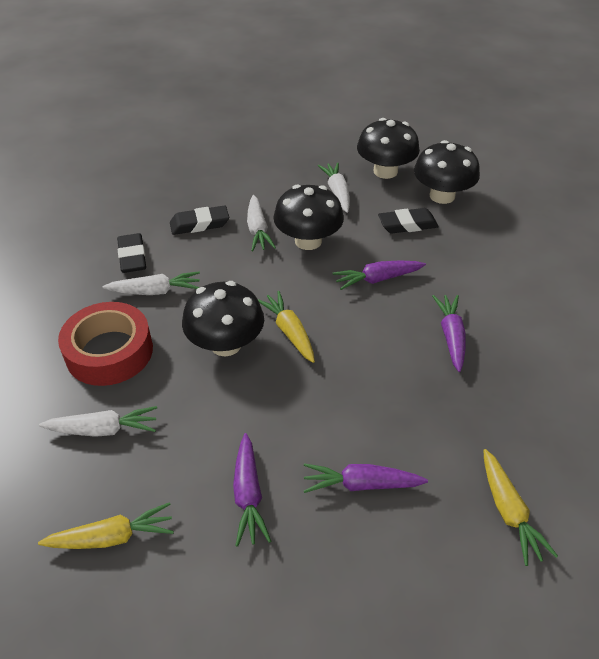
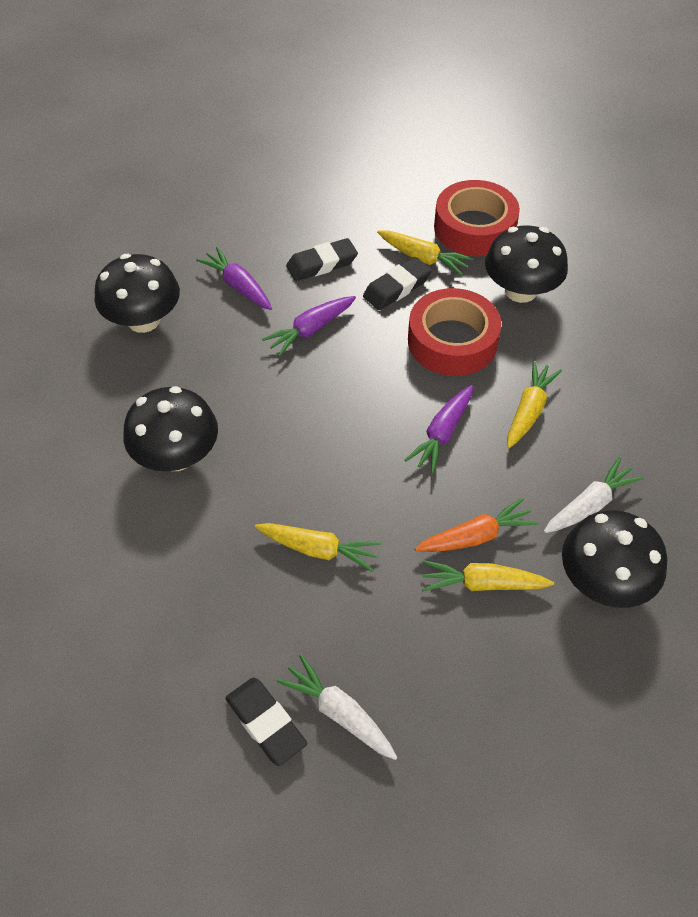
orange carrot: 0 -> 1
purple carrot: 4 -> 3
red tape: 1 -> 2
white carrot: 4 -> 2
yellow carrot: 3 -> 4

